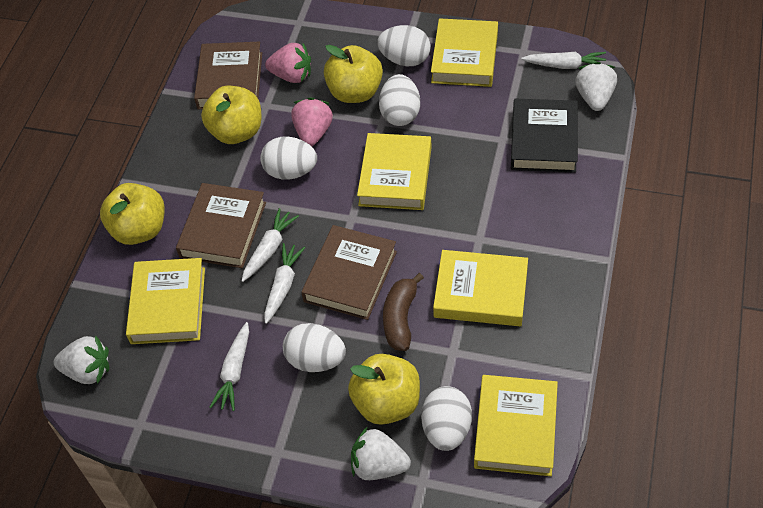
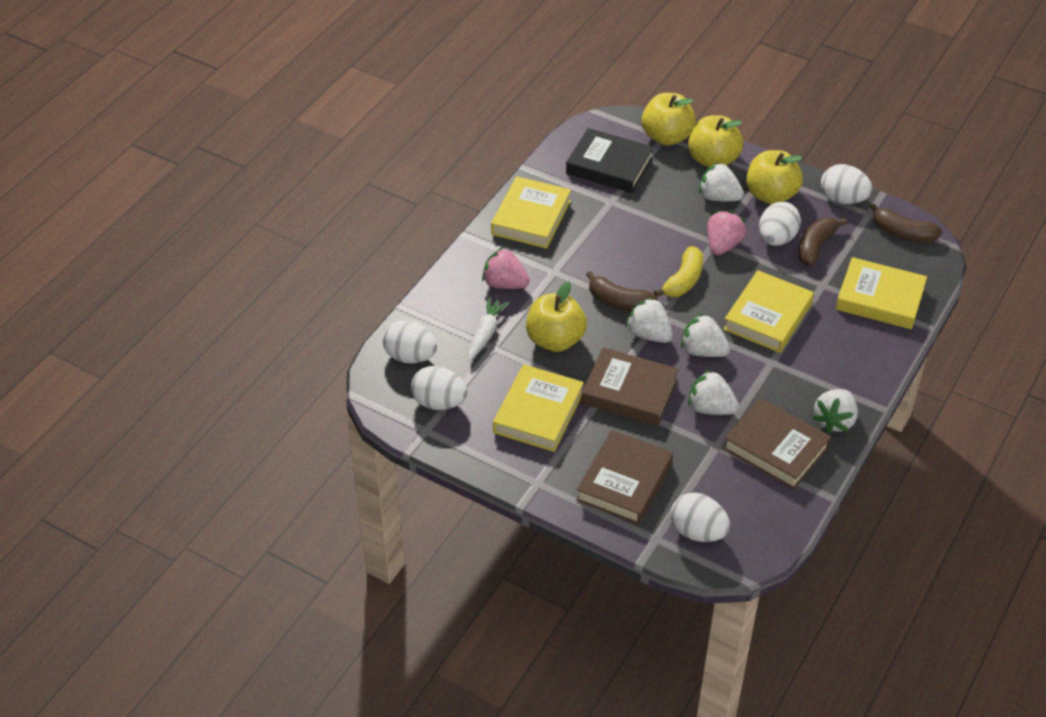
brown banana: 1 -> 3
white carrot: 4 -> 1
white strawberry: 3 -> 5
yellow banana: 0 -> 1
yellow book: 5 -> 4

